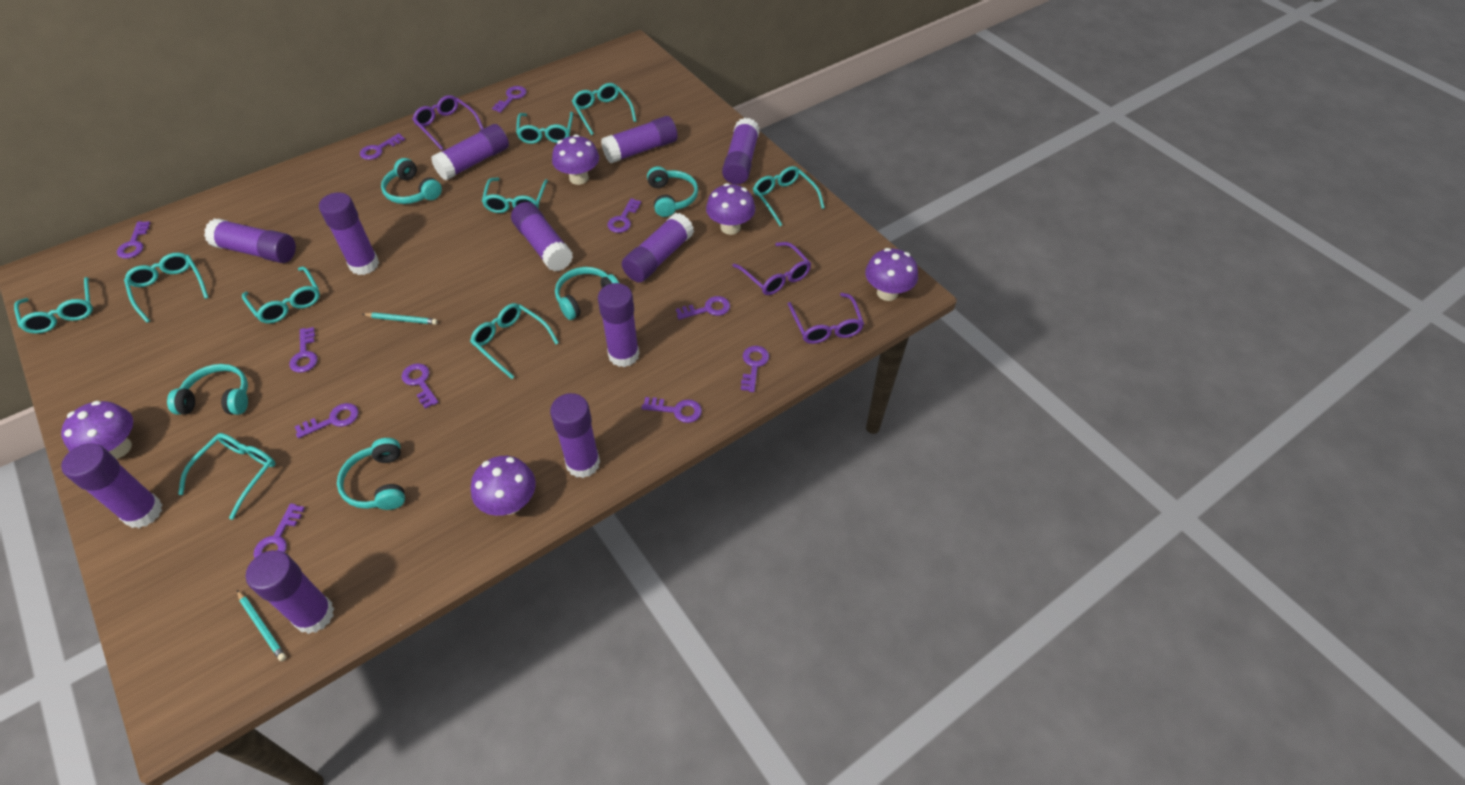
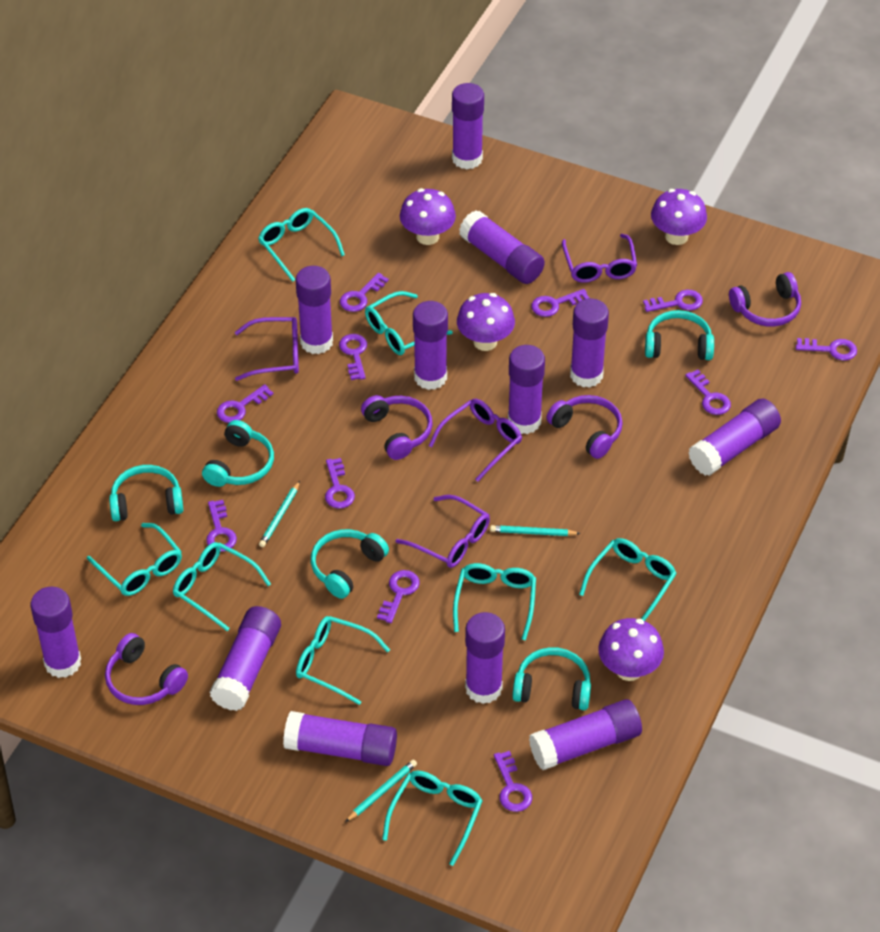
purple glasses: 3 -> 4
purple glue stick: 11 -> 12
purple headphones: 0 -> 4
purple mushroom: 5 -> 4
turquoise glasses: 9 -> 8
turquoise pencil: 2 -> 3

